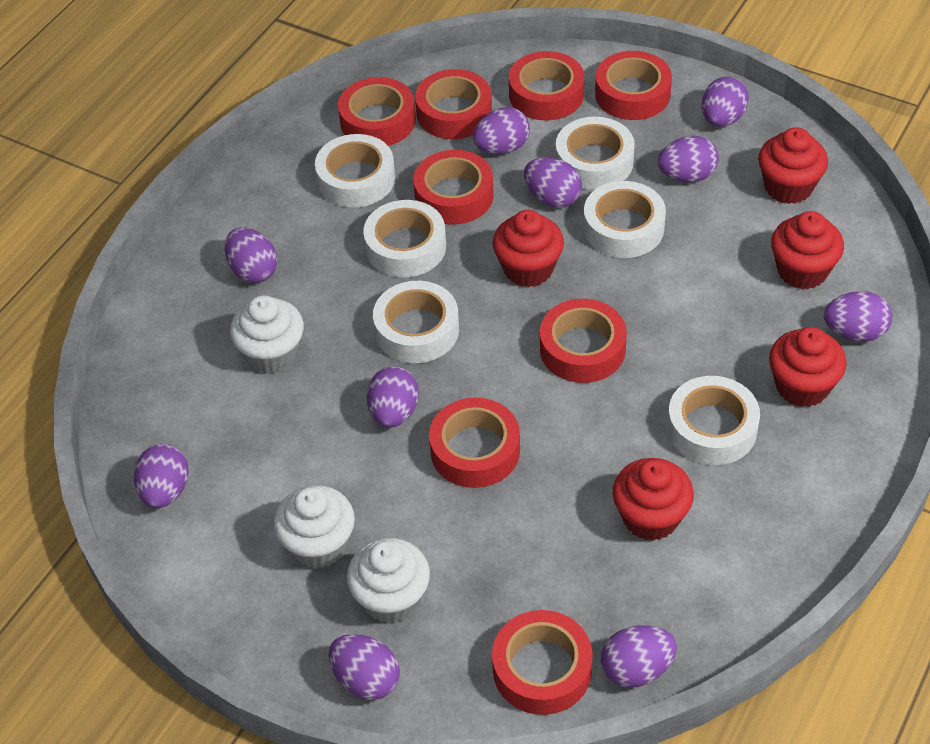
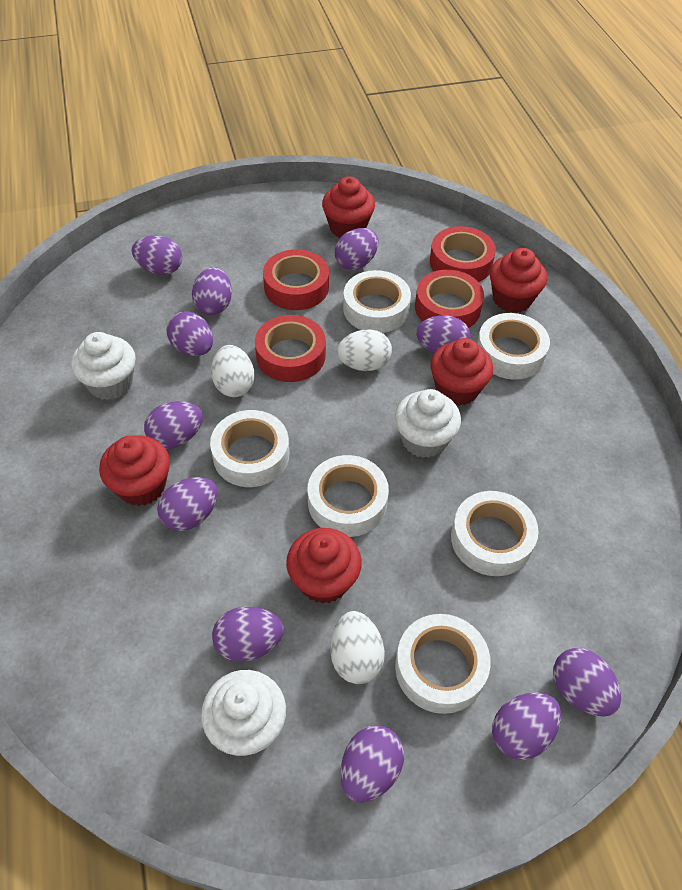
purple egg: 10 -> 11
red tape: 8 -> 4
white egg: 0 -> 3

